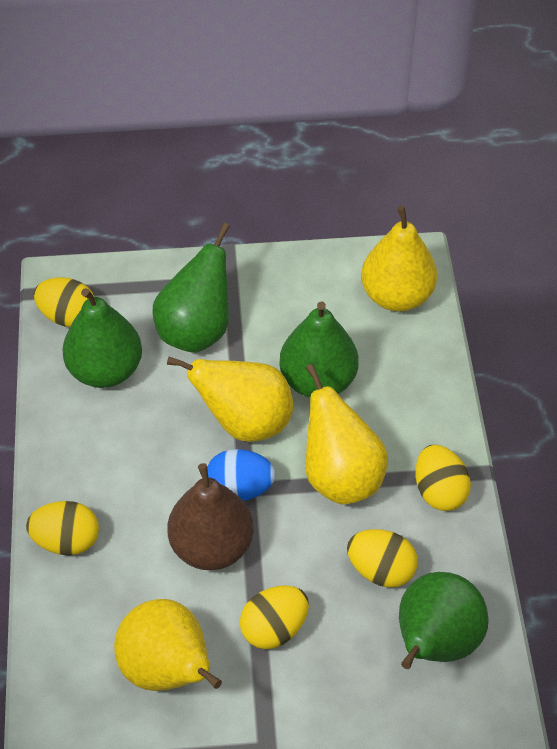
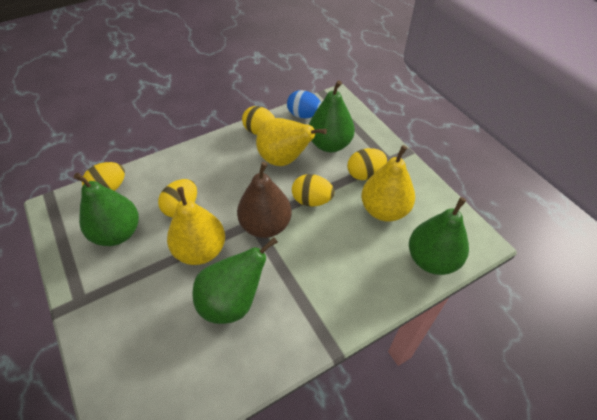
yellow pear: 4 -> 3

